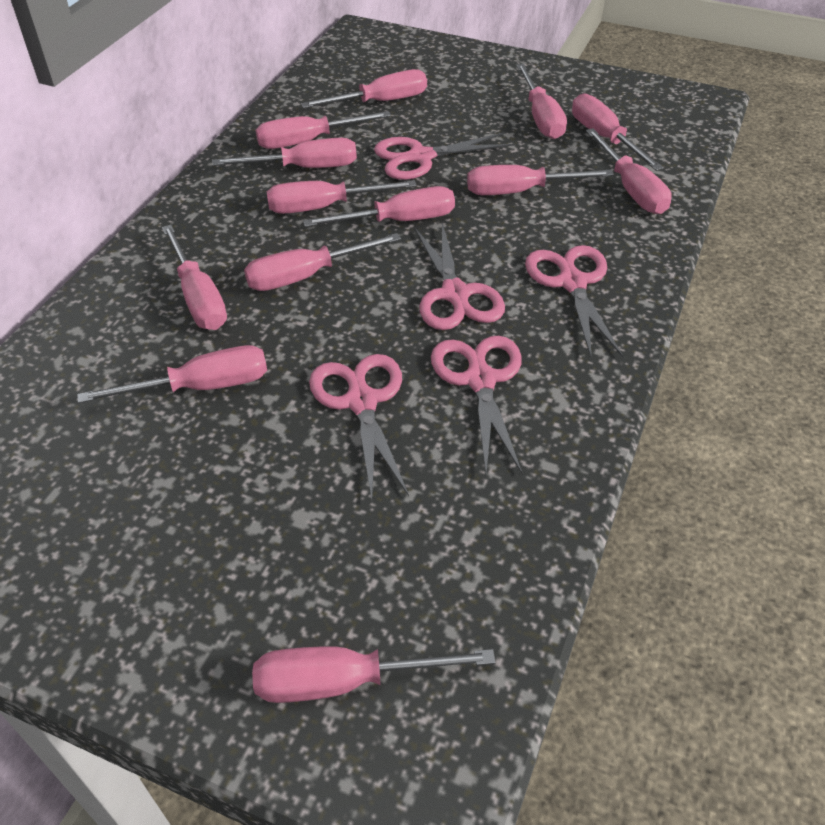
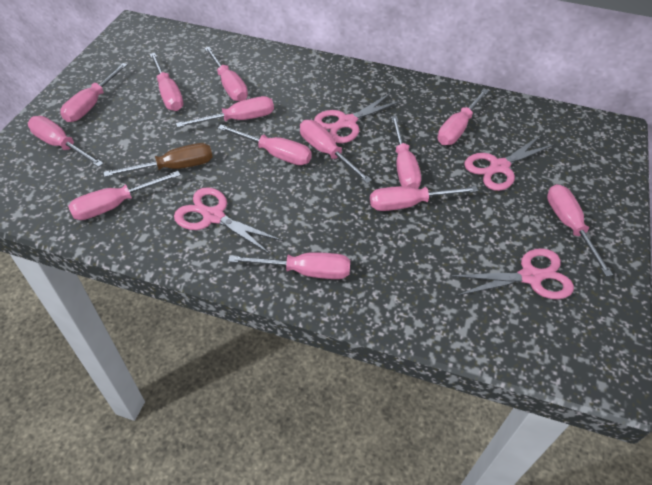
brown screwdriver: 0 -> 1
pink scissors: 5 -> 4

